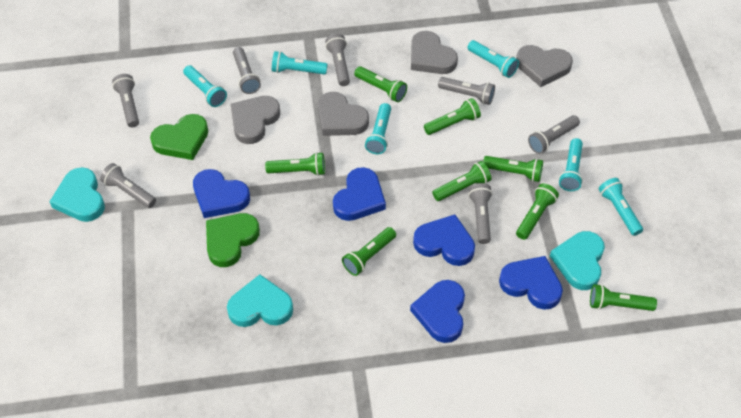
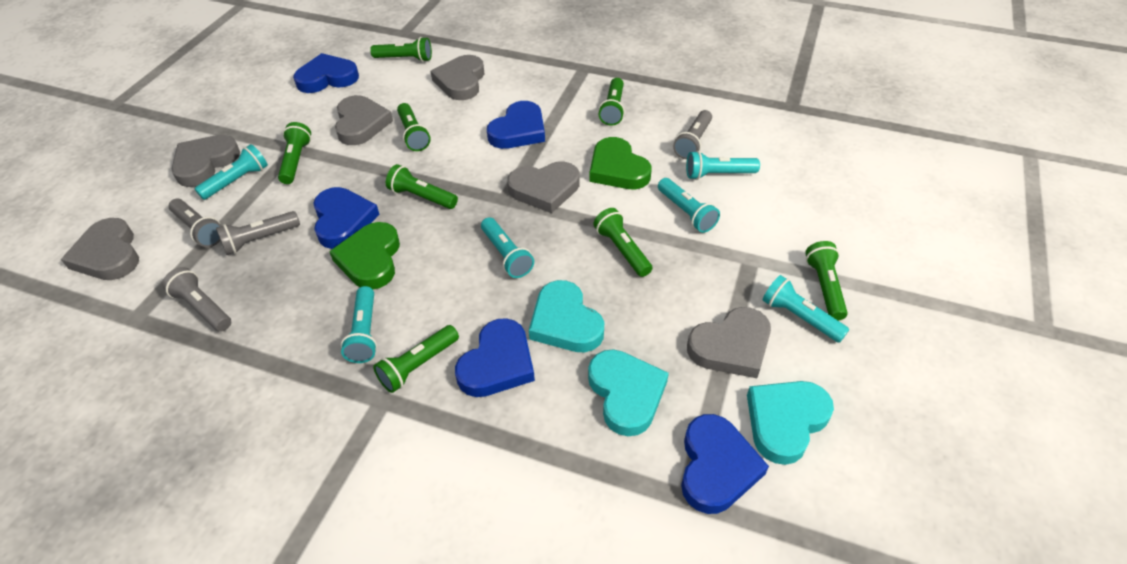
grey flashlight: 7 -> 4
grey heart: 4 -> 6

